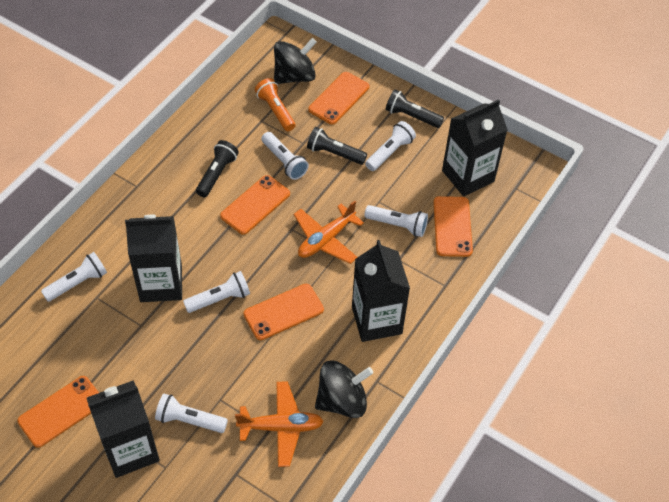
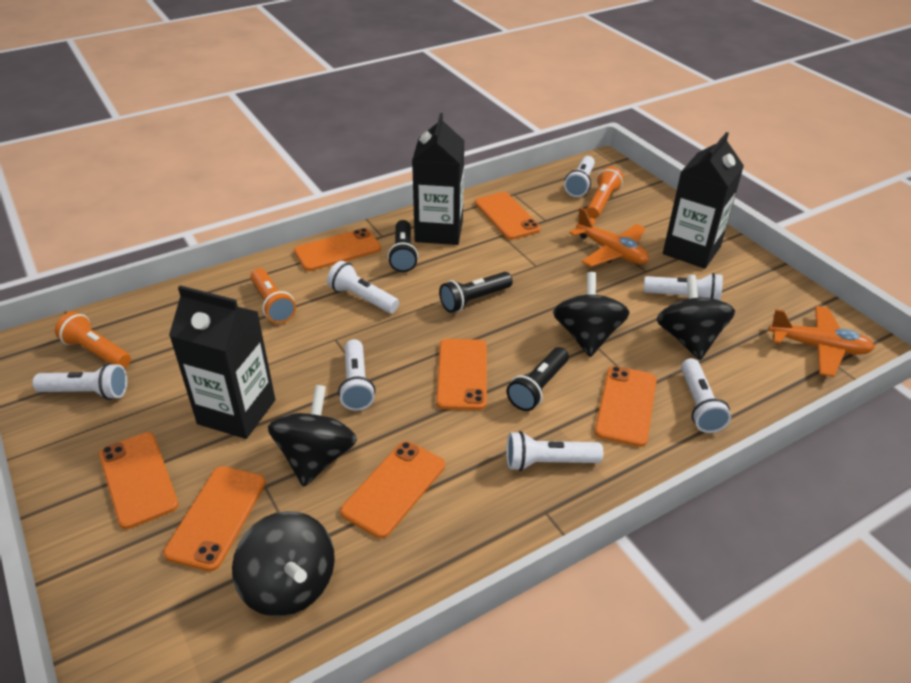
black carton: 4 -> 3
black spinning top: 2 -> 4
orange flashlight: 1 -> 3
orange phone: 5 -> 7
white flashlight: 6 -> 7

